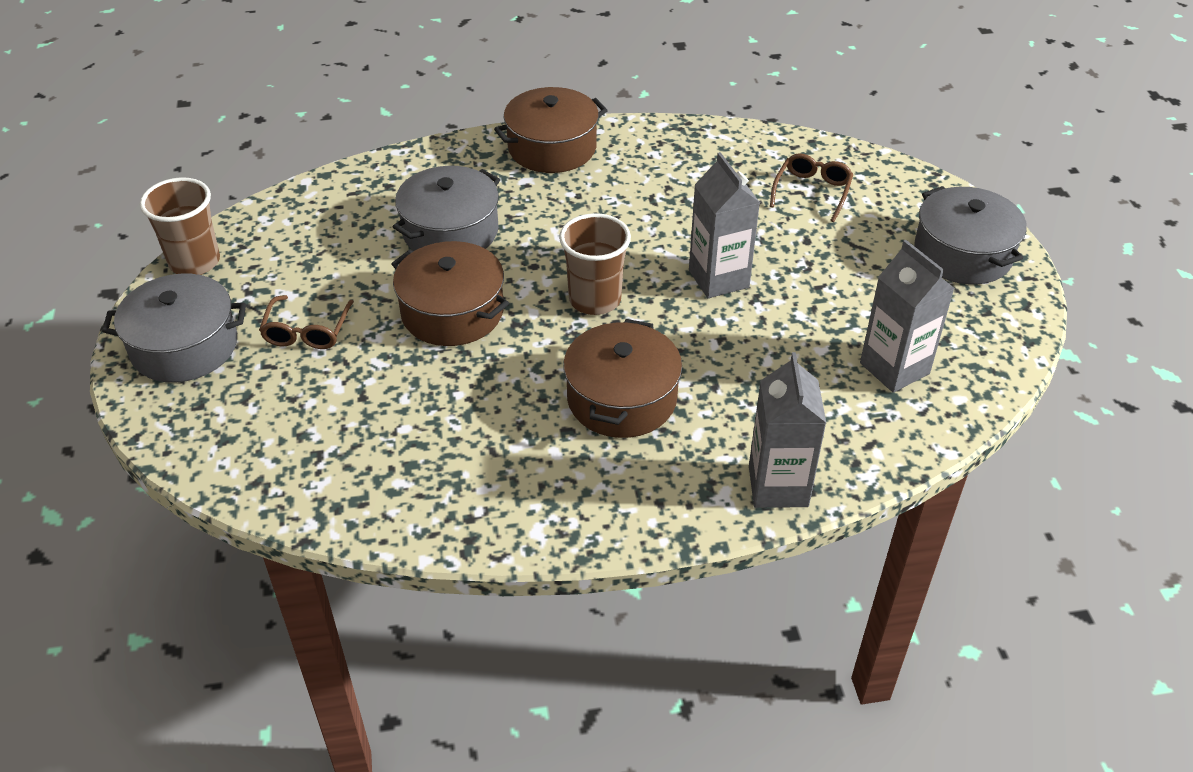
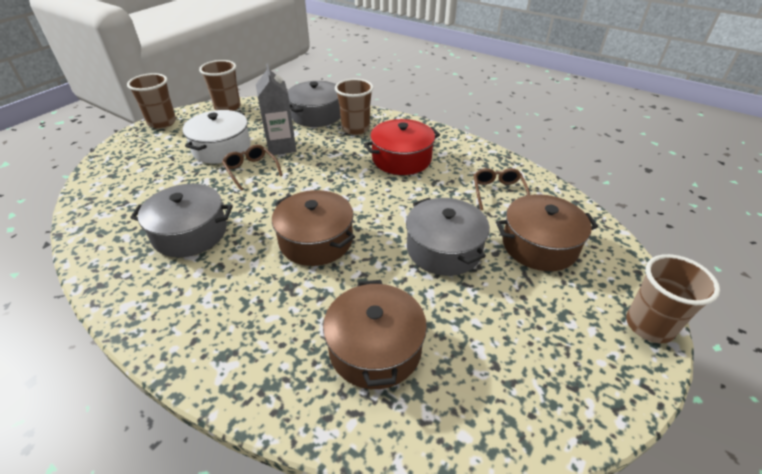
brown cup: 2 -> 4
grey carton: 3 -> 1
red pot: 0 -> 1
white pot: 0 -> 1

